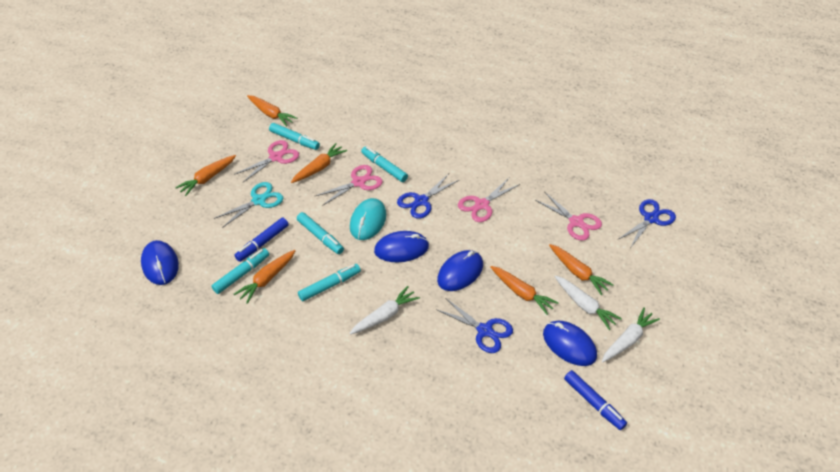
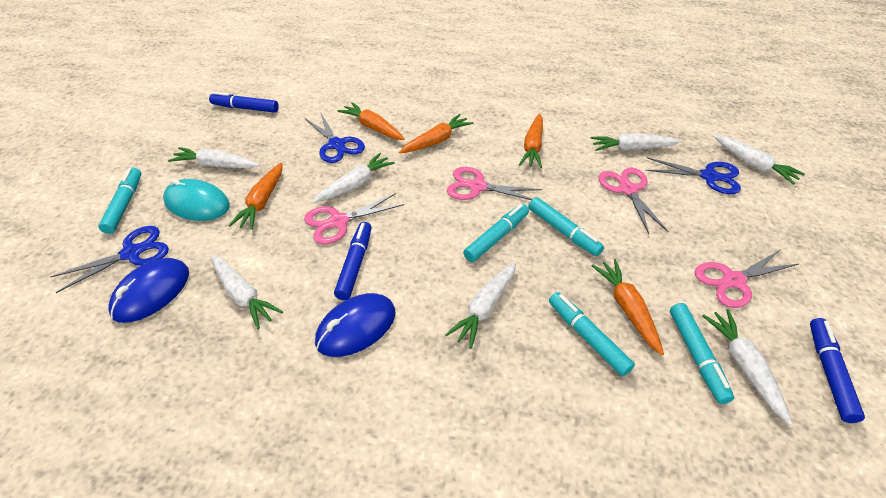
blue marker: 2 -> 3
blue mouse: 4 -> 2
orange carrot: 6 -> 5
turquoise scissors: 1 -> 0
white carrot: 3 -> 7

